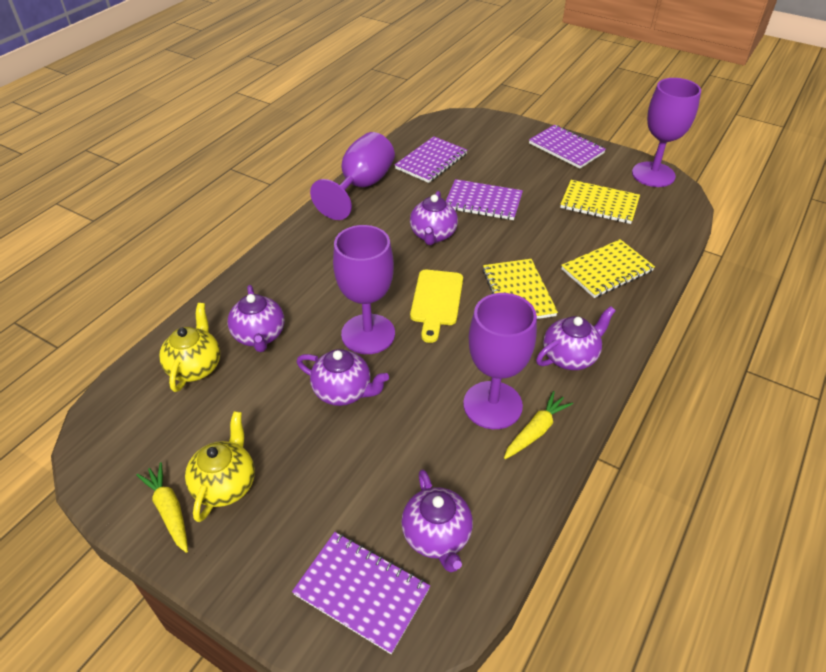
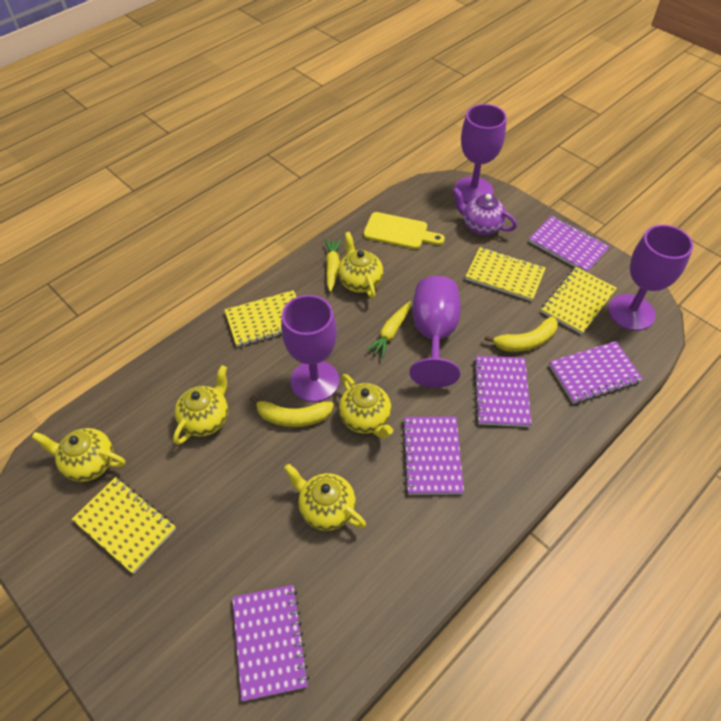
purple notebook: 4 -> 5
purple teapot: 5 -> 1
yellow banana: 0 -> 2
yellow notebook: 3 -> 4
yellow teapot: 2 -> 5

